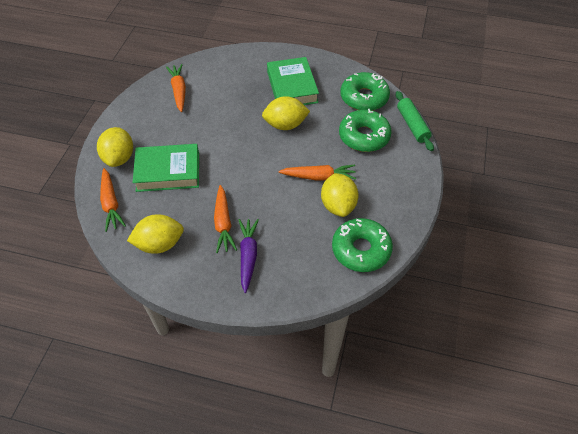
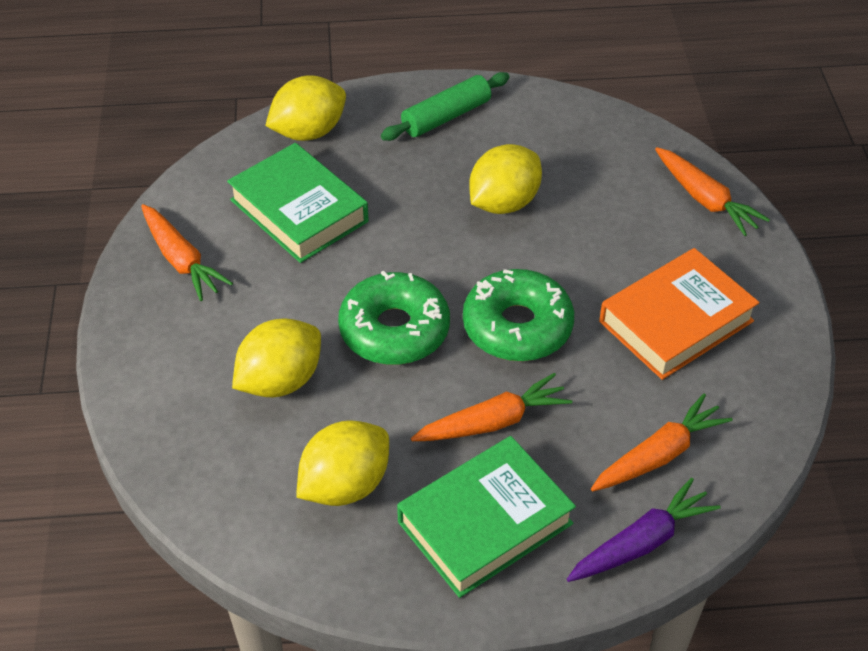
green donut: 3 -> 2
orange book: 0 -> 1

